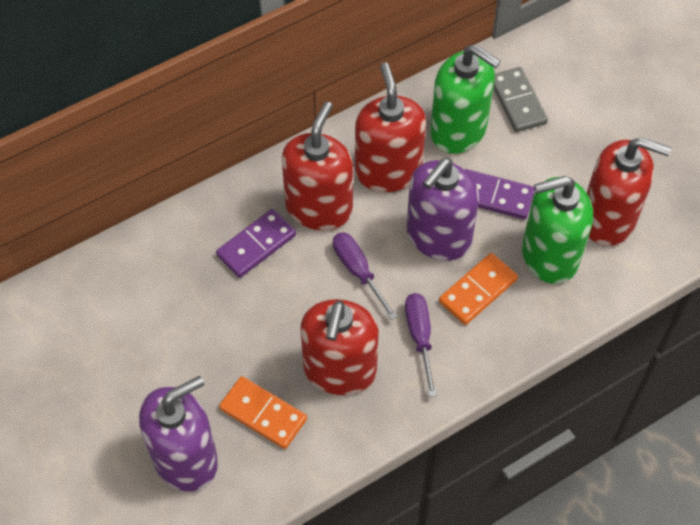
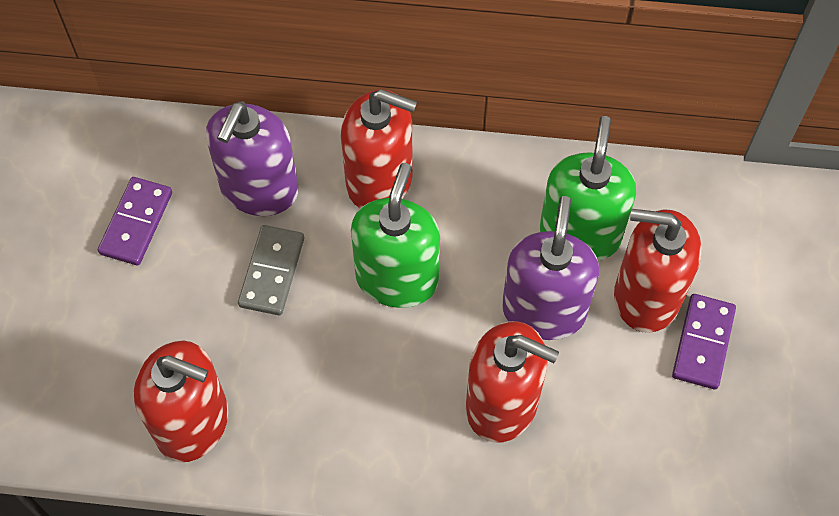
orange domino: 2 -> 0
purple screwdriver: 2 -> 0

